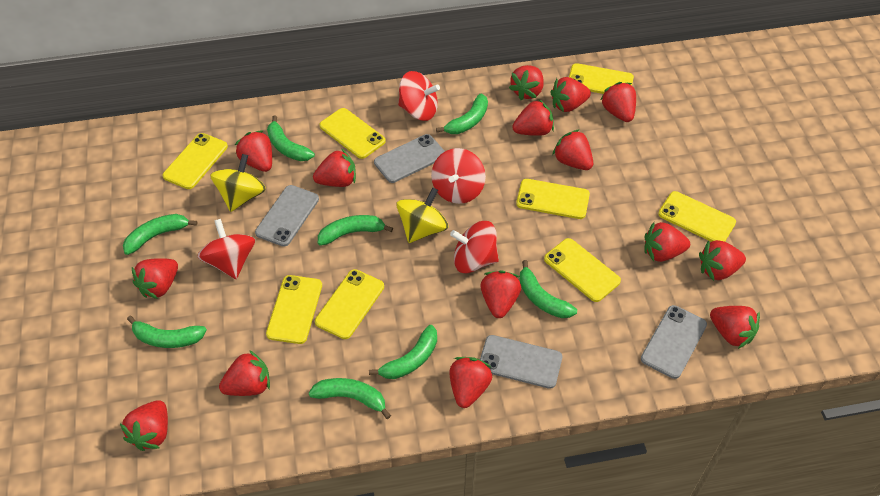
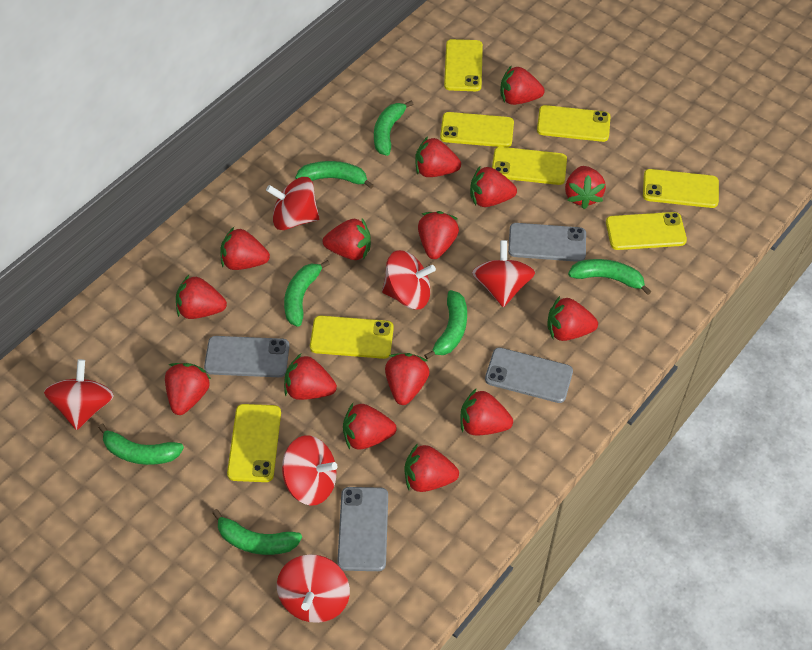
green banana: 8 -> 7
red spinning top: 4 -> 6
yellow spinning top: 2 -> 0

